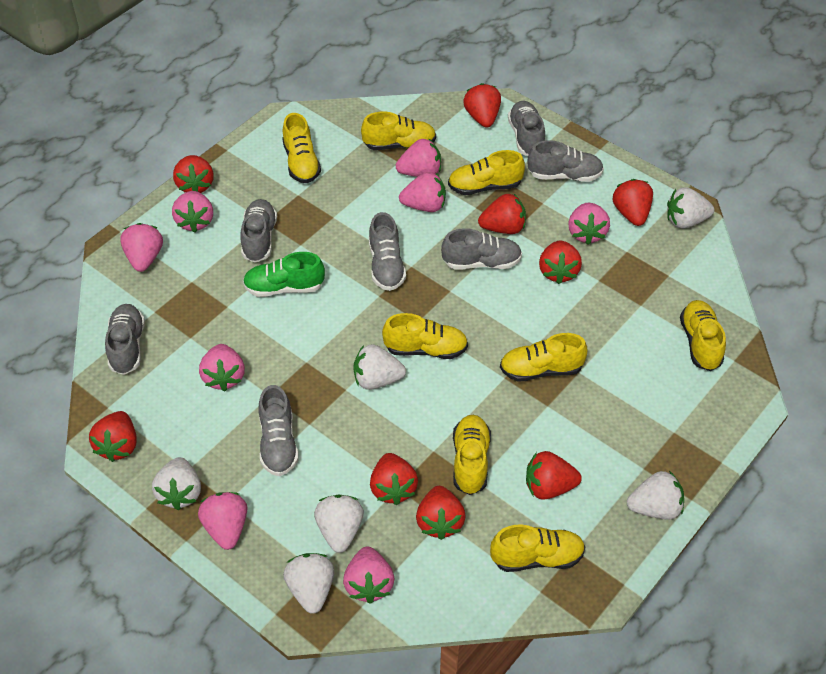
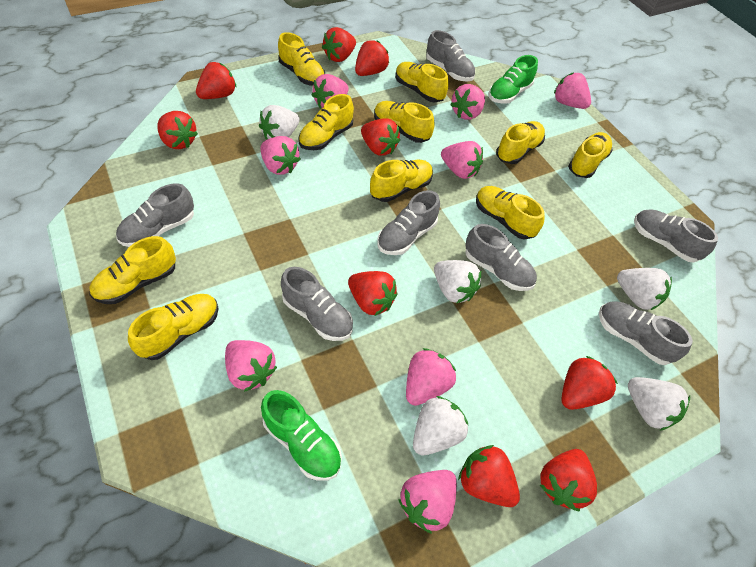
green shoe: 1 -> 2
white strawberry: 6 -> 5
yellow shoe: 8 -> 10

